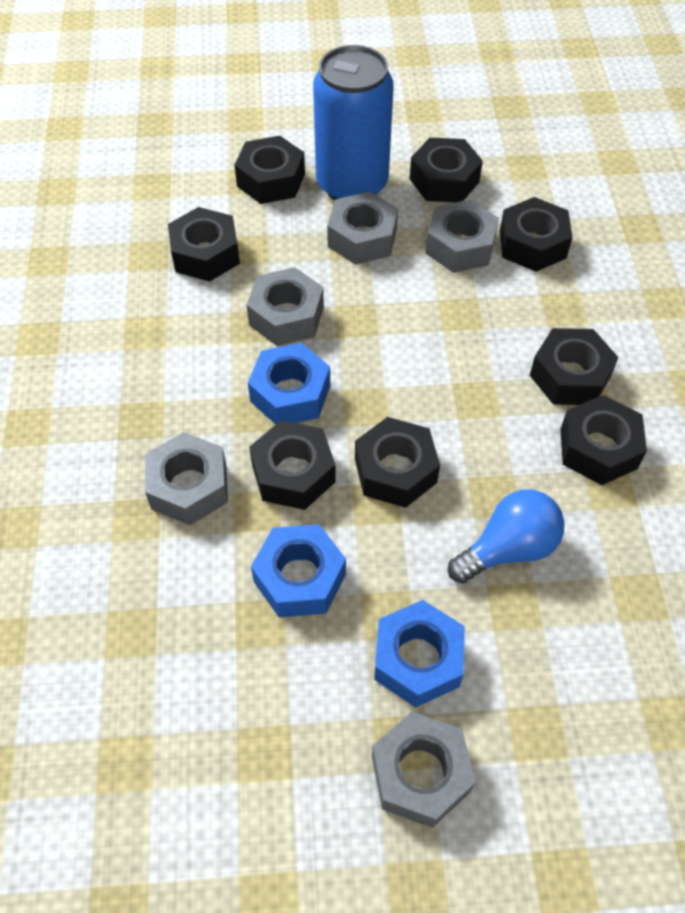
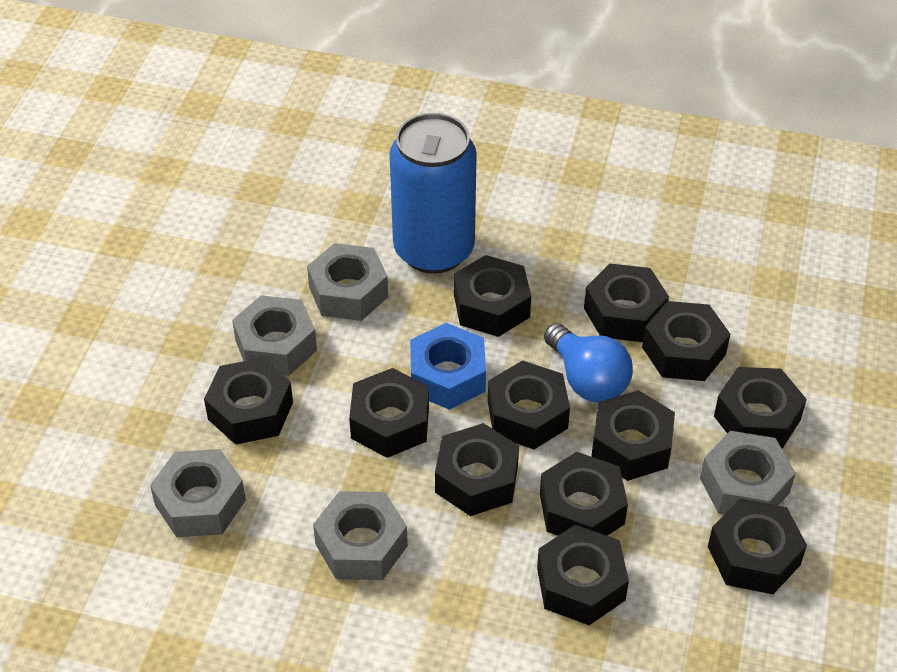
black nut: 8 -> 12
blue nut: 3 -> 1

